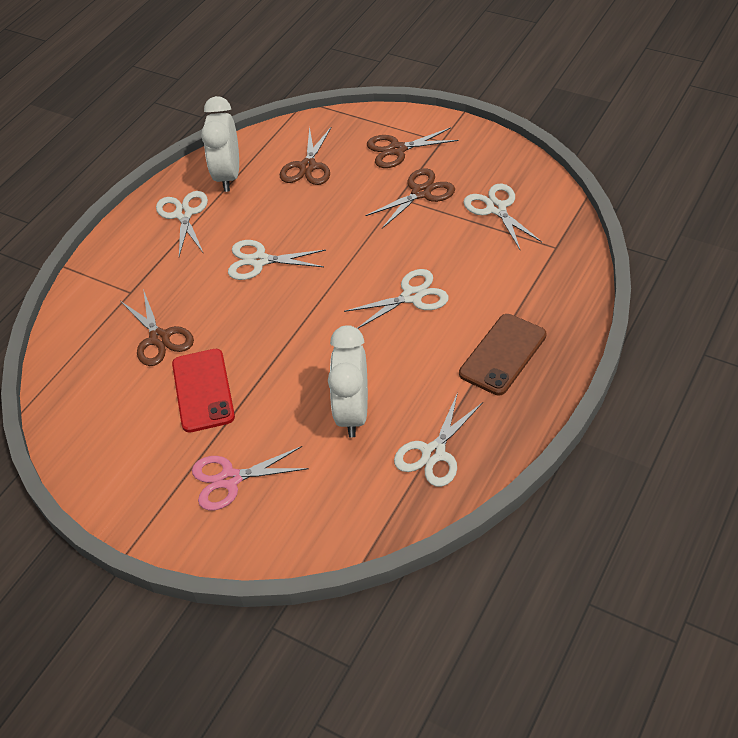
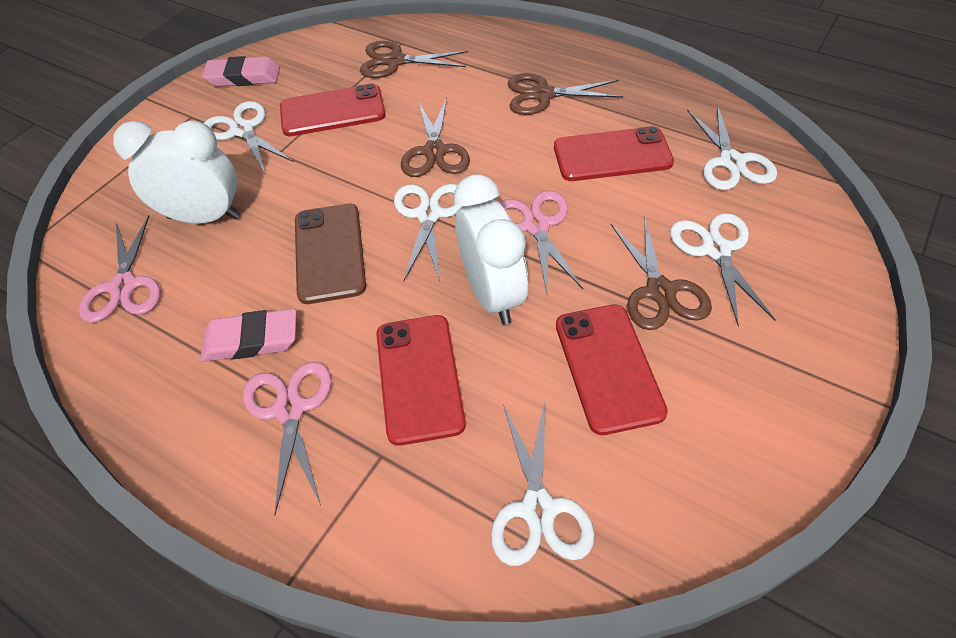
pink eraser: 0 -> 2
pink scissors: 1 -> 3
red phone: 1 -> 4

